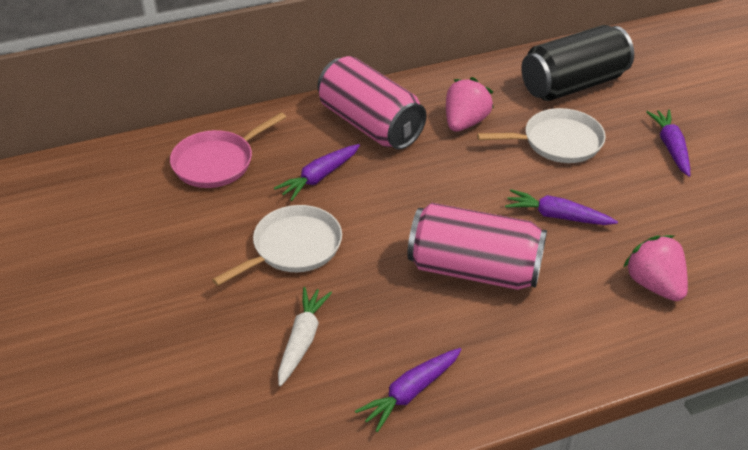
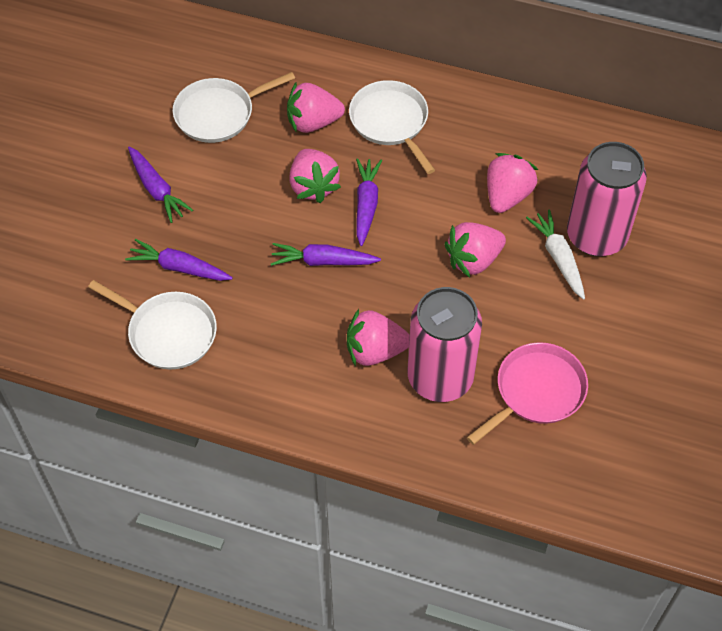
black can: 1 -> 0
pink strawberry: 2 -> 5
white pan: 2 -> 3

